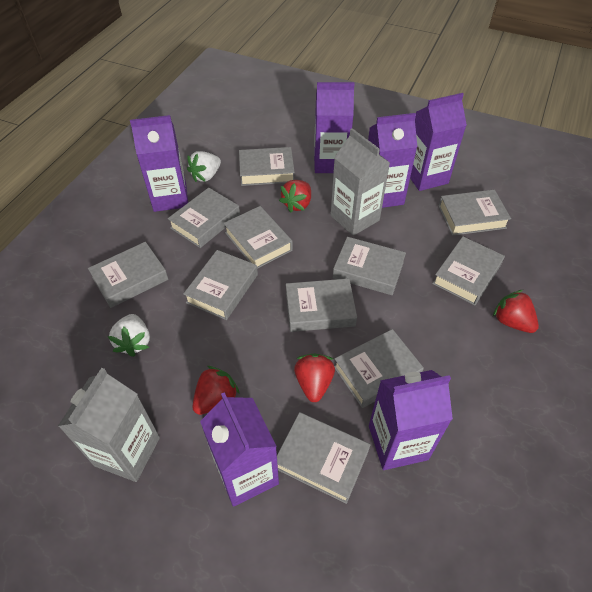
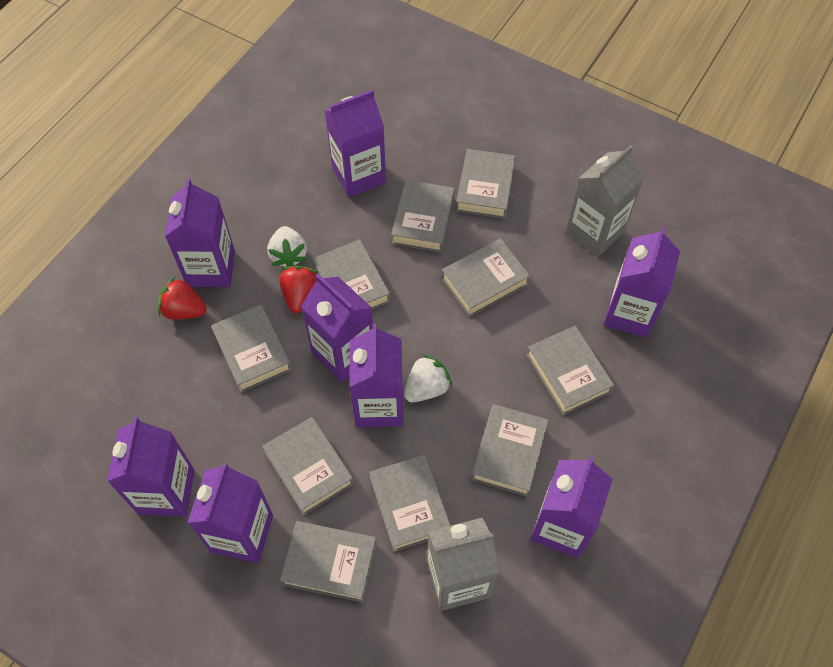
grey book: 11 -> 10
purple carton: 6 -> 8
red strawberry: 4 -> 2

